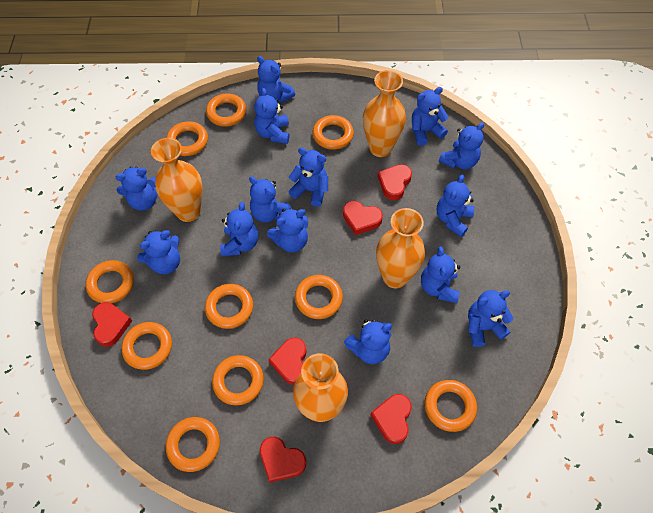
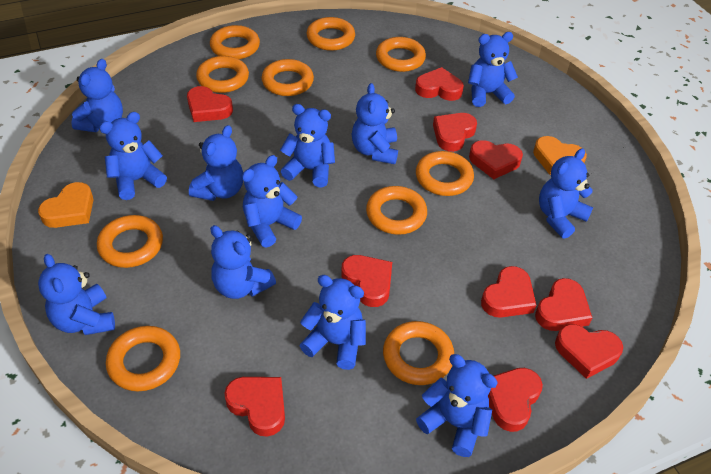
blue teddy bear: 14 -> 12
orange heart: 0 -> 2
orange vase: 4 -> 0
red heart: 6 -> 10

